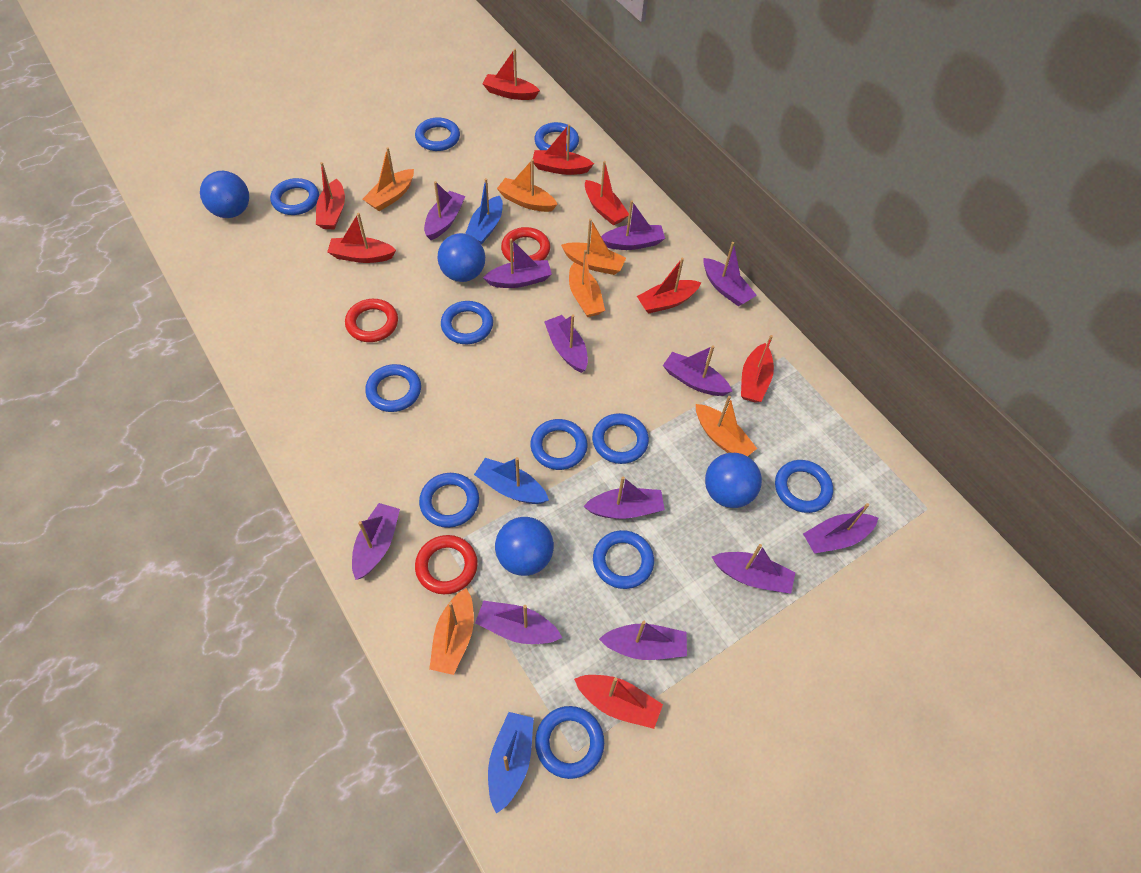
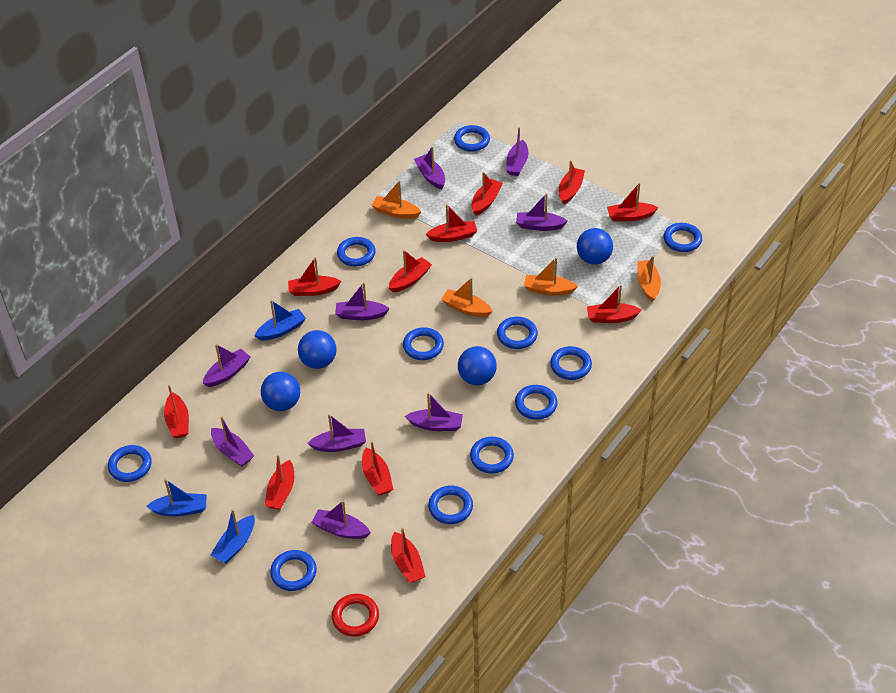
orange boat: 6 -> 4
purple boat: 12 -> 9
red boat: 8 -> 11
red ring: 3 -> 1

